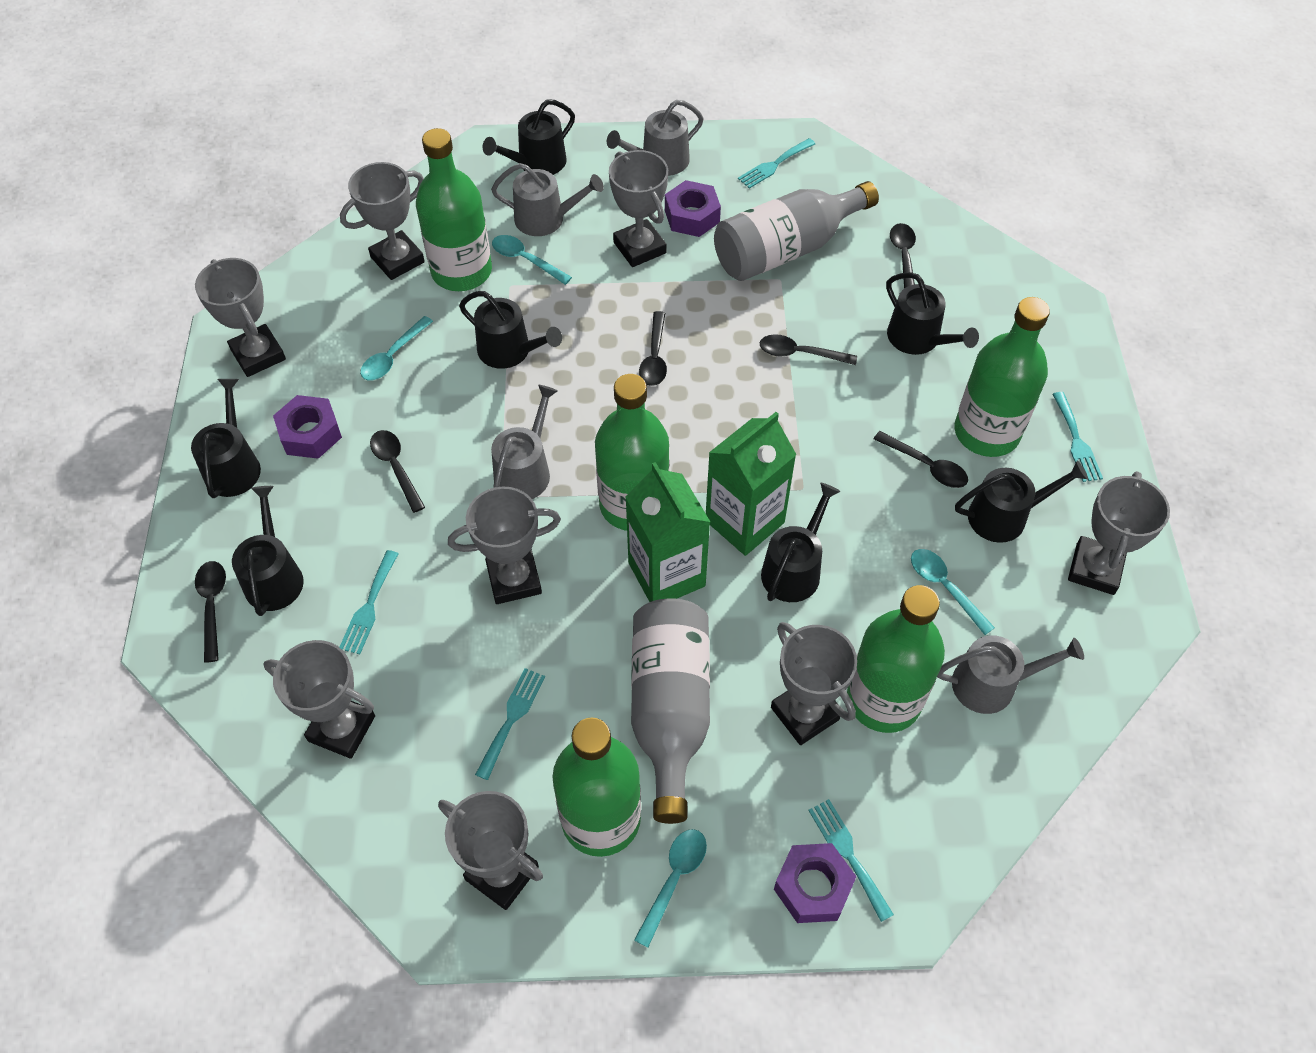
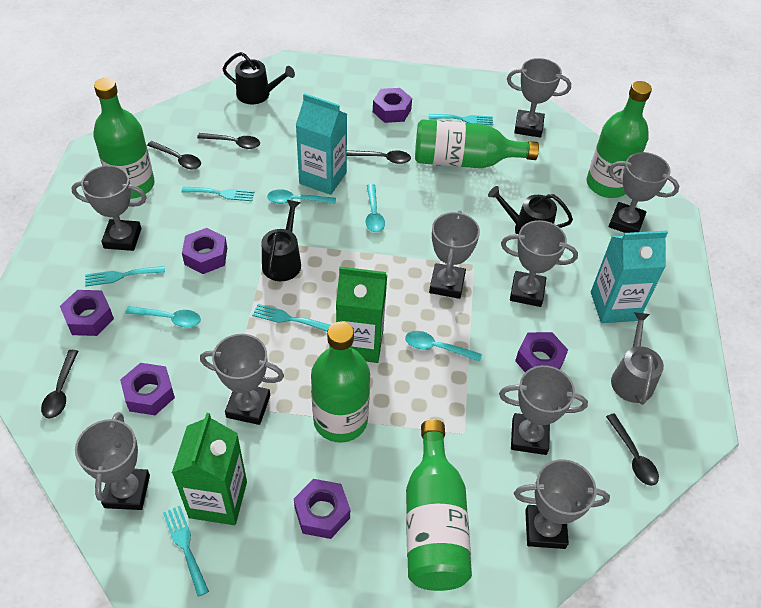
black spoon: 6 -> 5
black watering can: 7 -> 3
grey bottle: 2 -> 0
grey trophy: 8 -> 9
grey watering can: 4 -> 1
purple nut: 3 -> 6
turquoise carton: 0 -> 2

